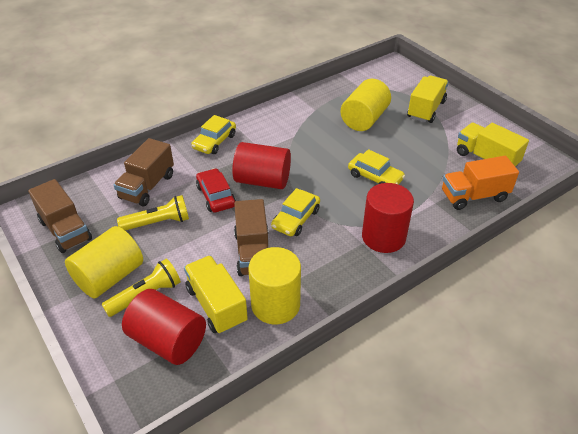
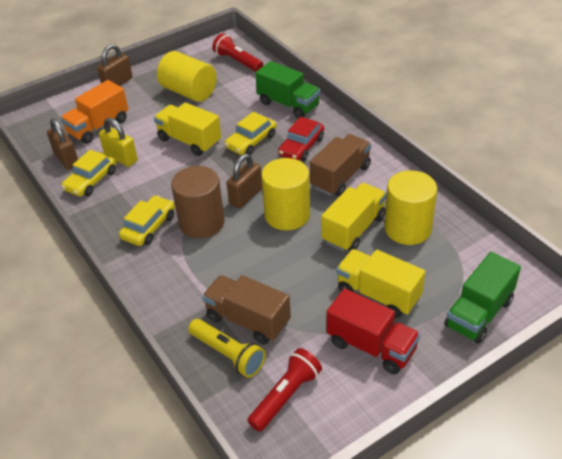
brown cylinder: 0 -> 1
brown padlock: 0 -> 3
brown truck: 3 -> 2
green truck: 0 -> 2
red cylinder: 3 -> 0
red flashlight: 0 -> 2
red truck: 0 -> 1
yellow flashlight: 2 -> 1
yellow padlock: 0 -> 1

